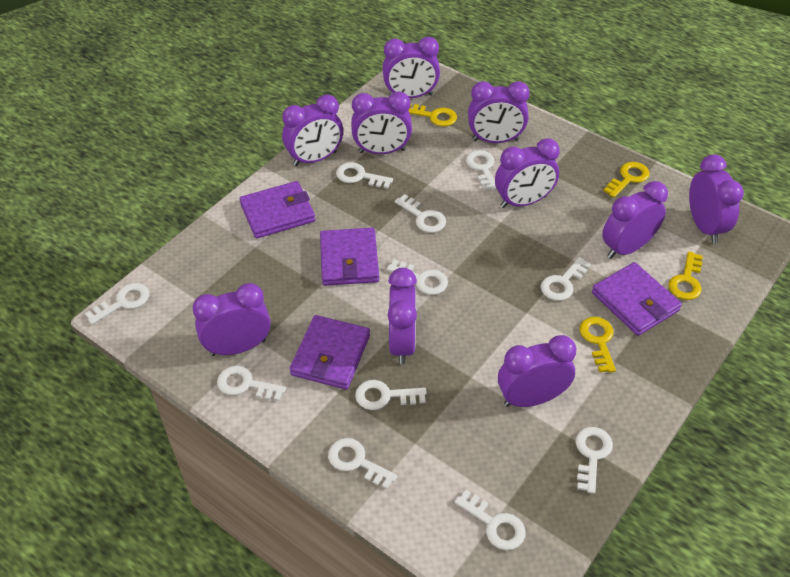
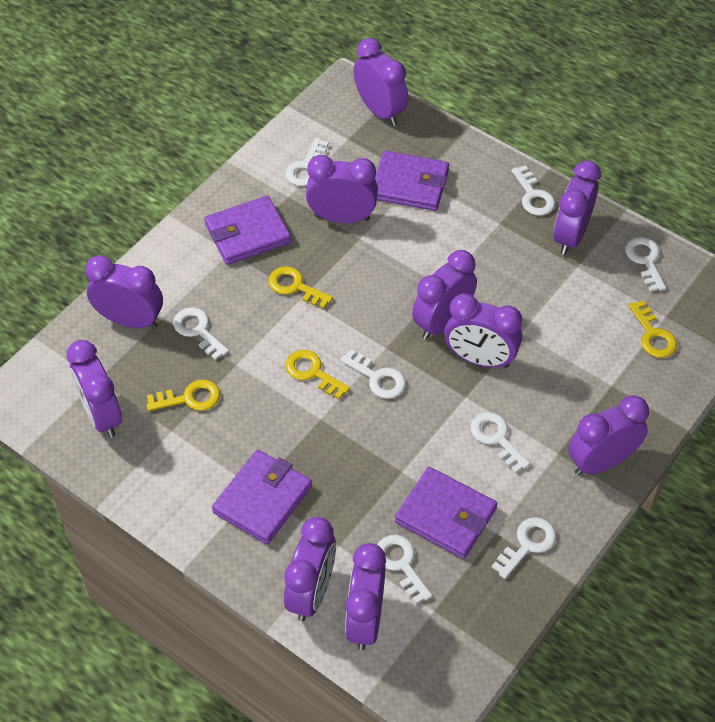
white key: 11 -> 8

